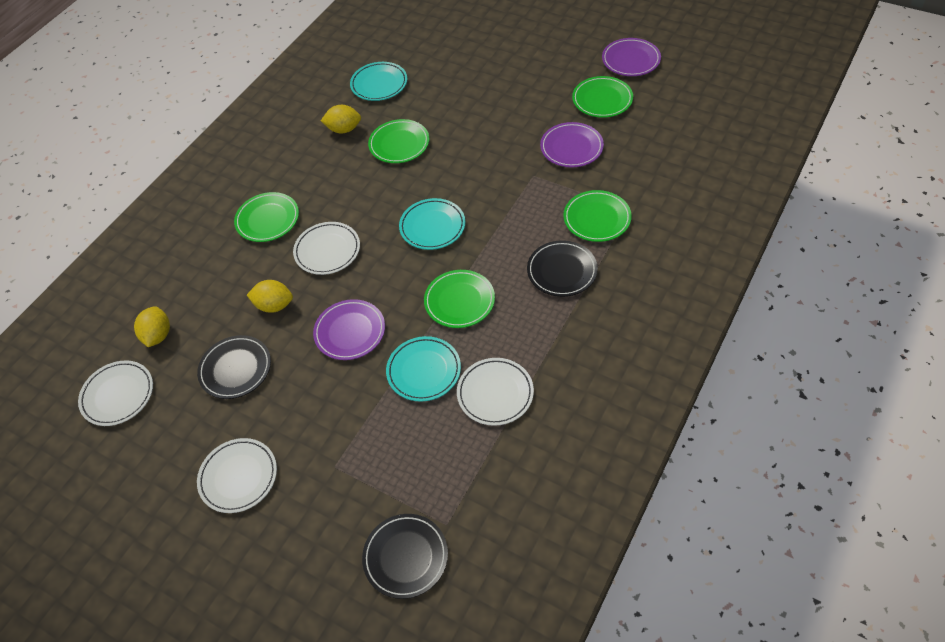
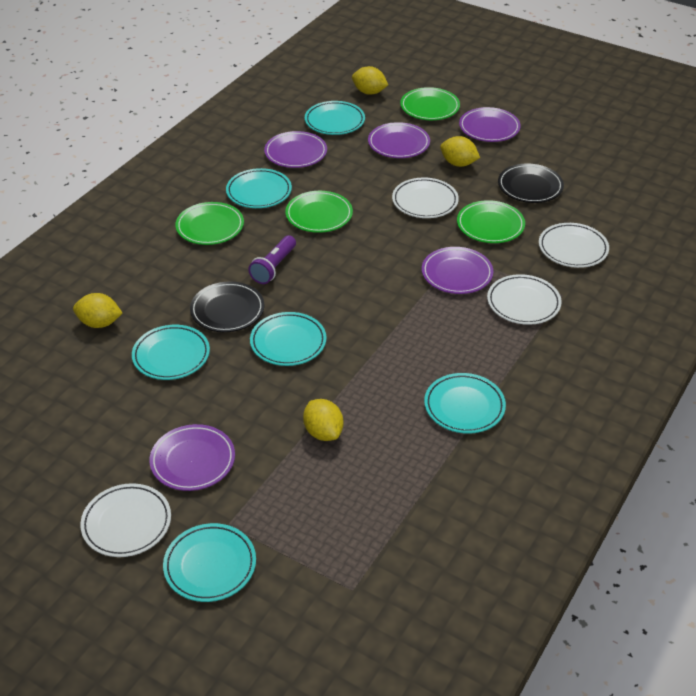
black plate: 3 -> 2
green plate: 5 -> 4
purple flashlight: 0 -> 1
purple plate: 3 -> 5
turquoise plate: 3 -> 6
yellow lemon: 3 -> 4

